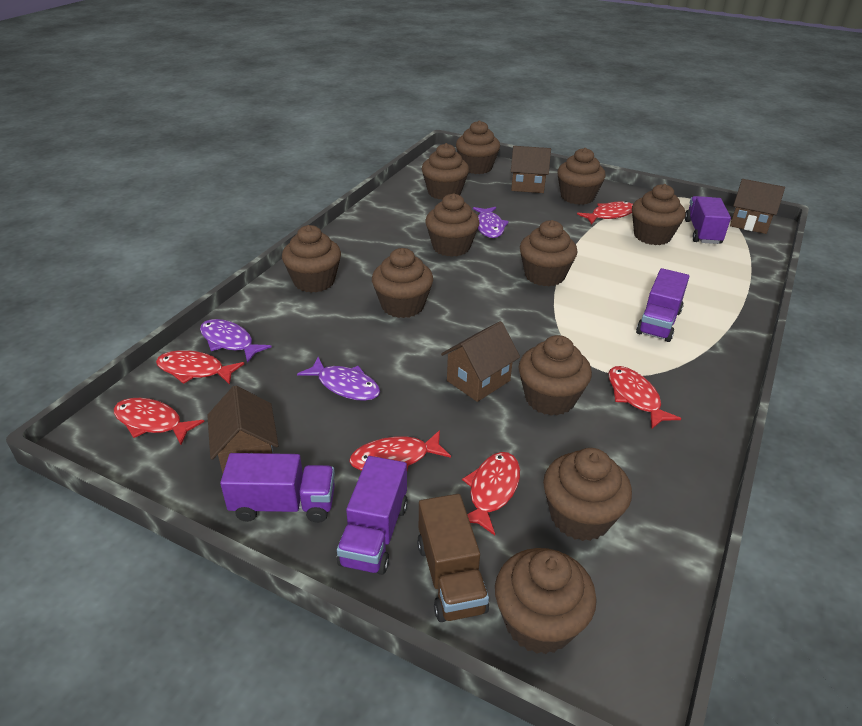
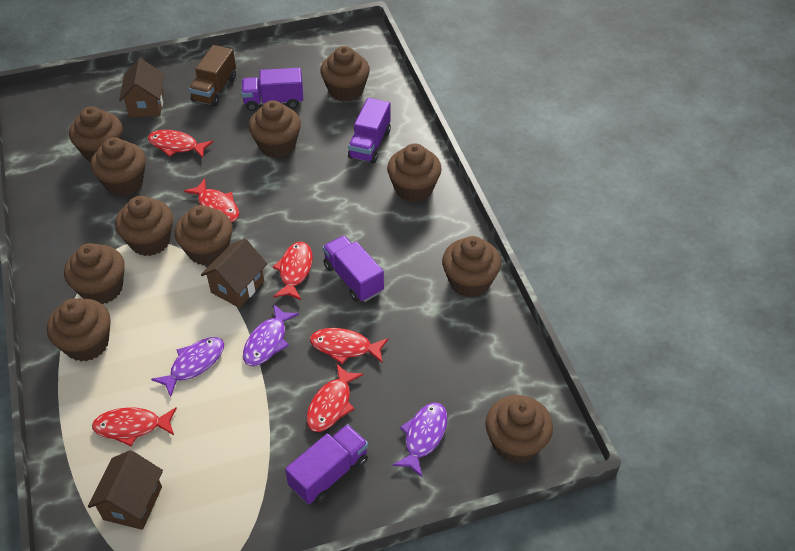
brown house: 4 -> 3

